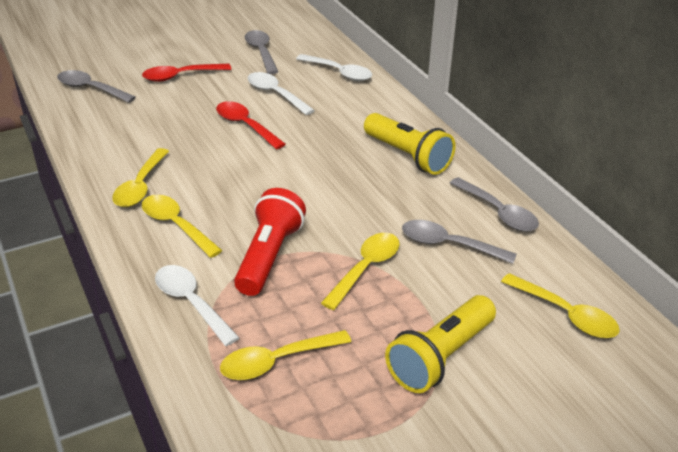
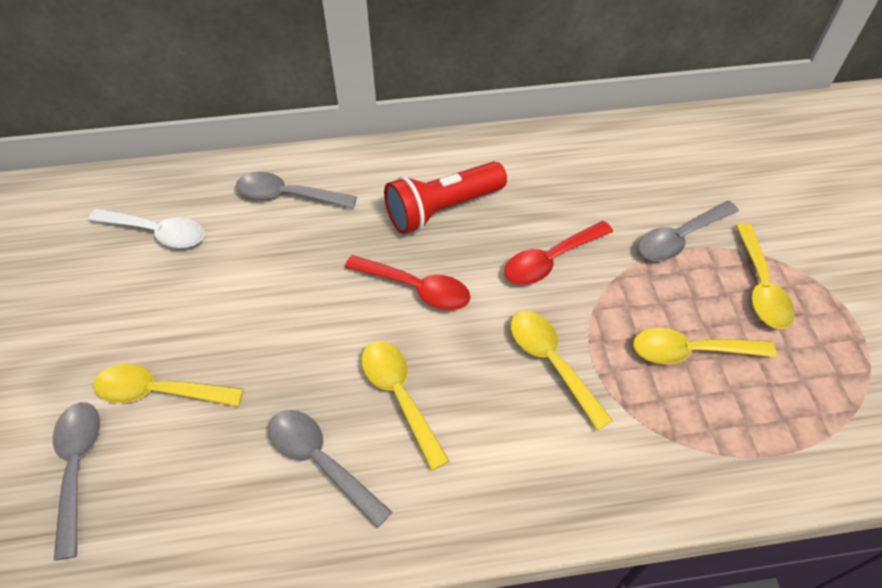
white spoon: 3 -> 1
yellow flashlight: 2 -> 0

